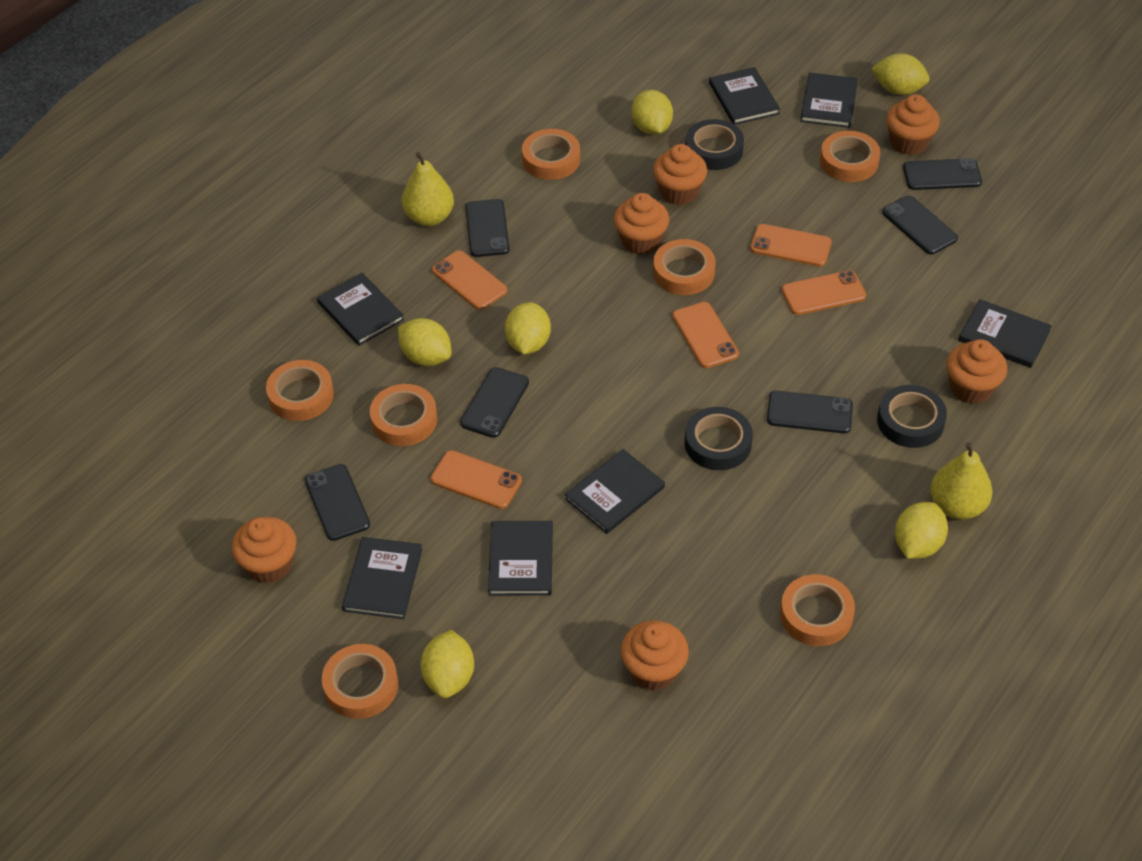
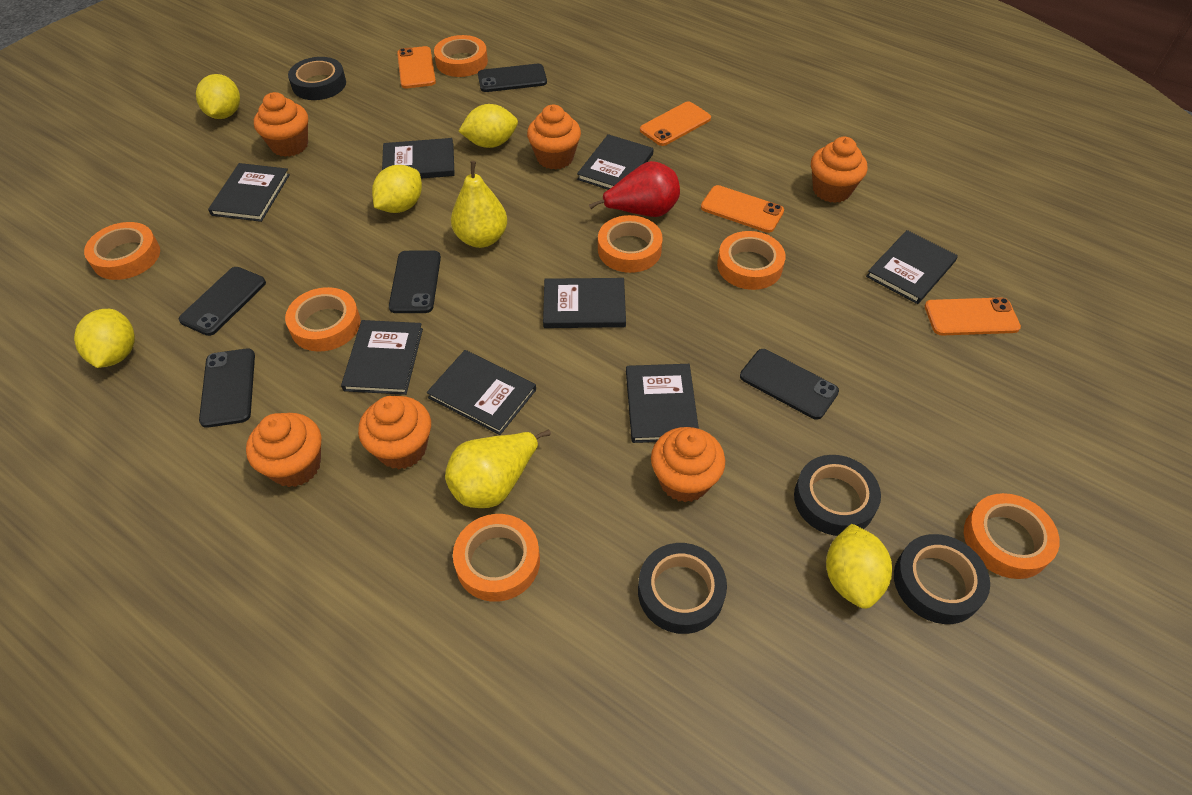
black book: 7 -> 8
black phone: 6 -> 5
black tape: 3 -> 4
orange phone: 5 -> 4
red pear: 0 -> 1
yellow lemon: 6 -> 5

